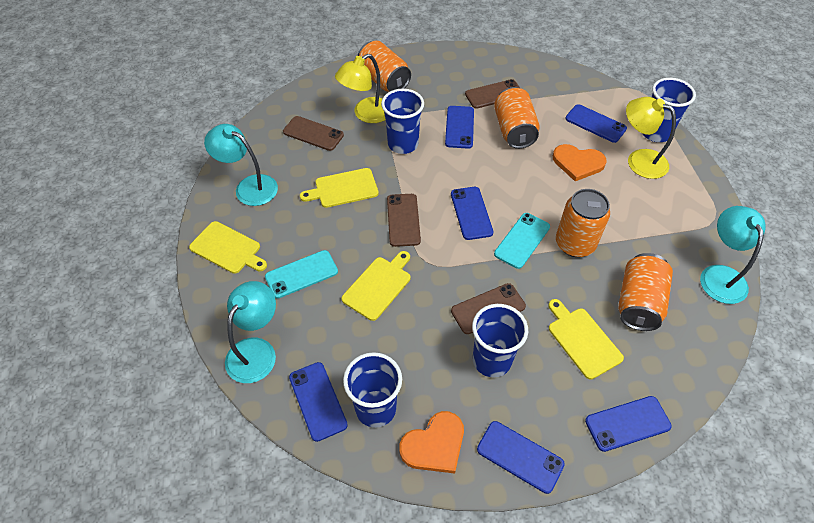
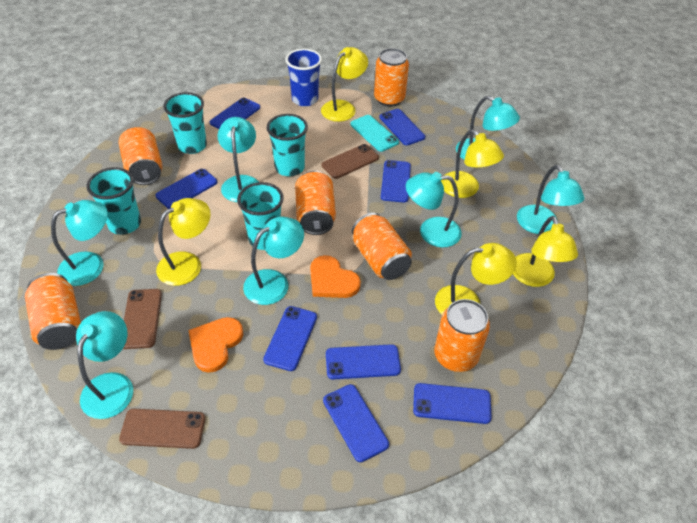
blue cup: 4 -> 1
blue phone: 6 -> 8
brown phone: 4 -> 3
orange can: 4 -> 6
turquoise cup: 0 -> 4
turquoise lamp: 3 -> 7
turquoise phone: 2 -> 1
yellow cutting board: 4 -> 0
yellow lamp: 2 -> 5

